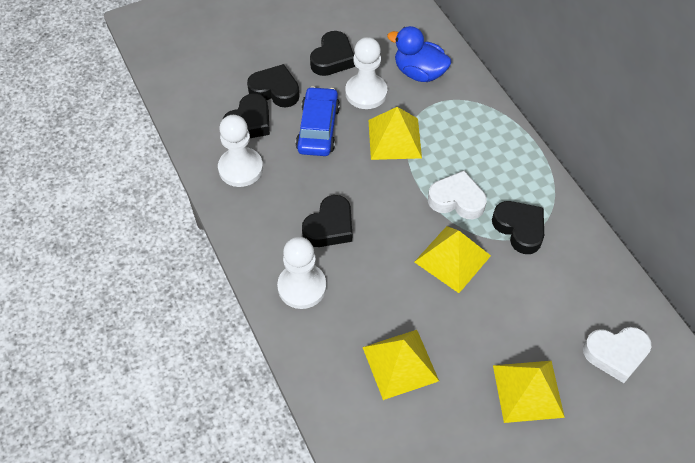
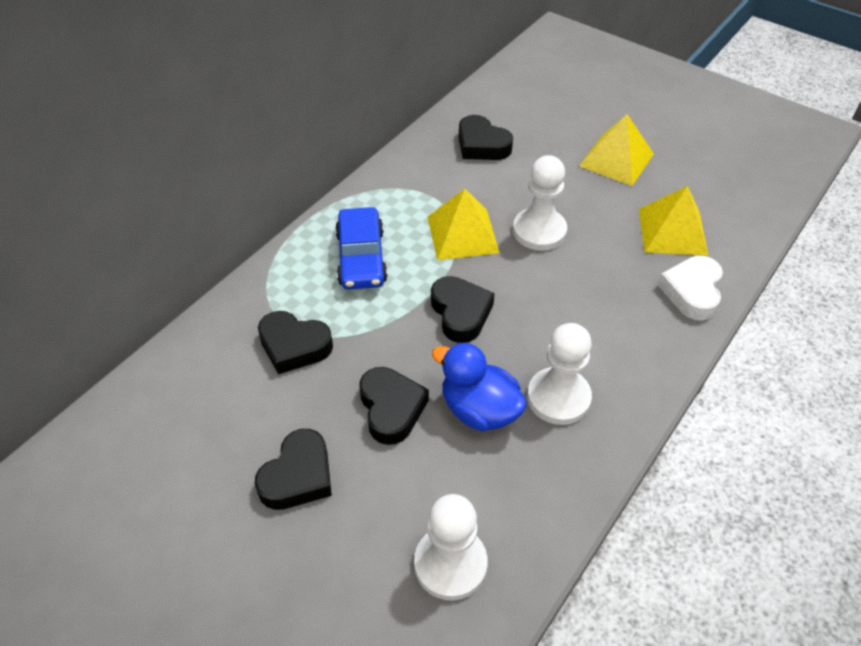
white heart: 2 -> 1
yellow pyramid: 4 -> 3

